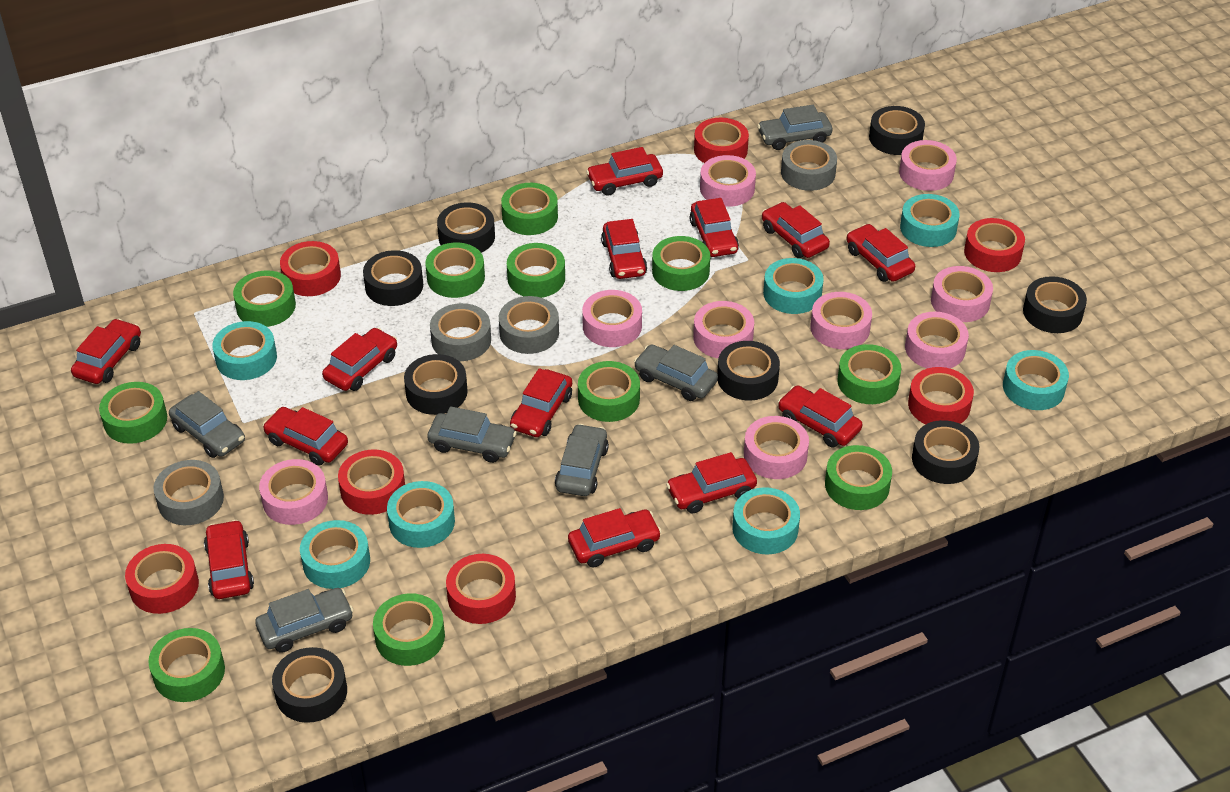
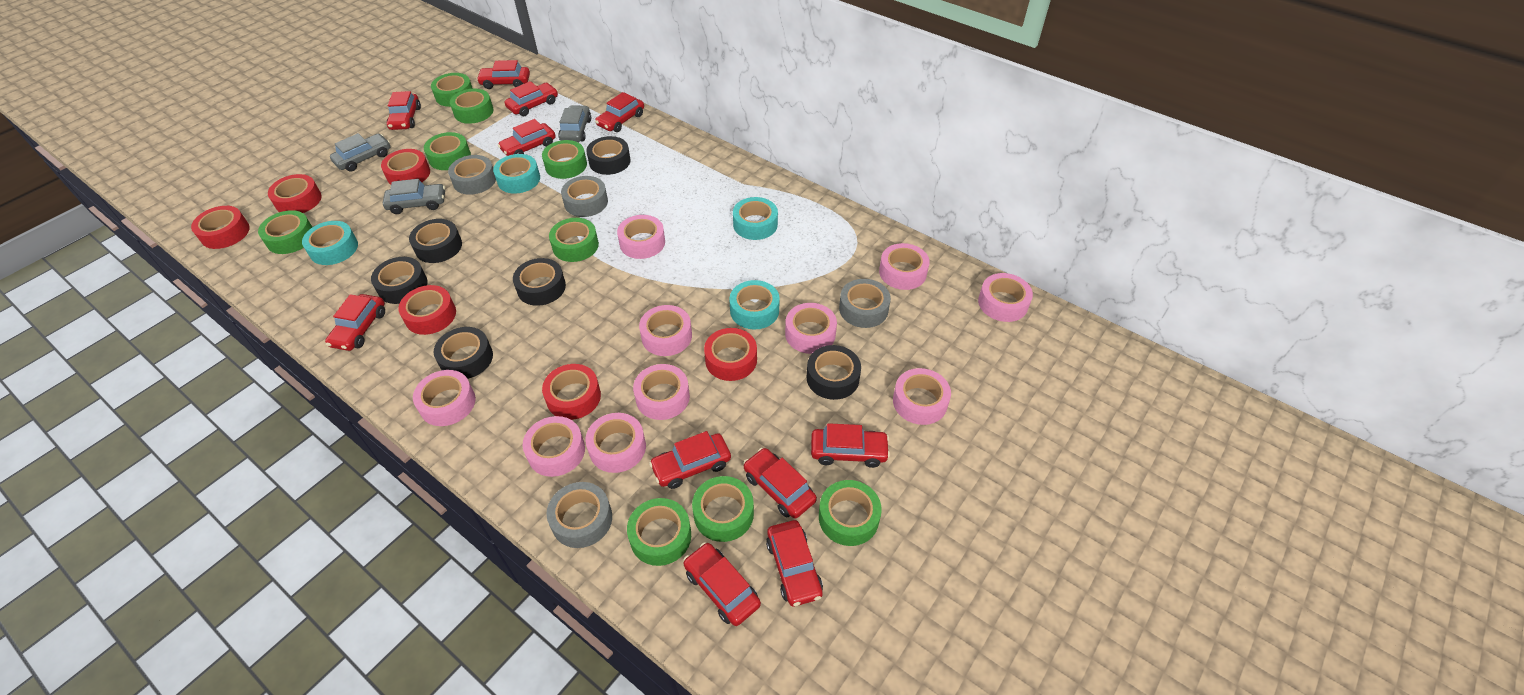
black tape: 8 -> 6
green tape: 11 -> 9
grey car: 6 -> 3
pink tape: 9 -> 10
red car: 13 -> 11
red tape: 7 -> 6
turquoise tape: 7 -> 4

